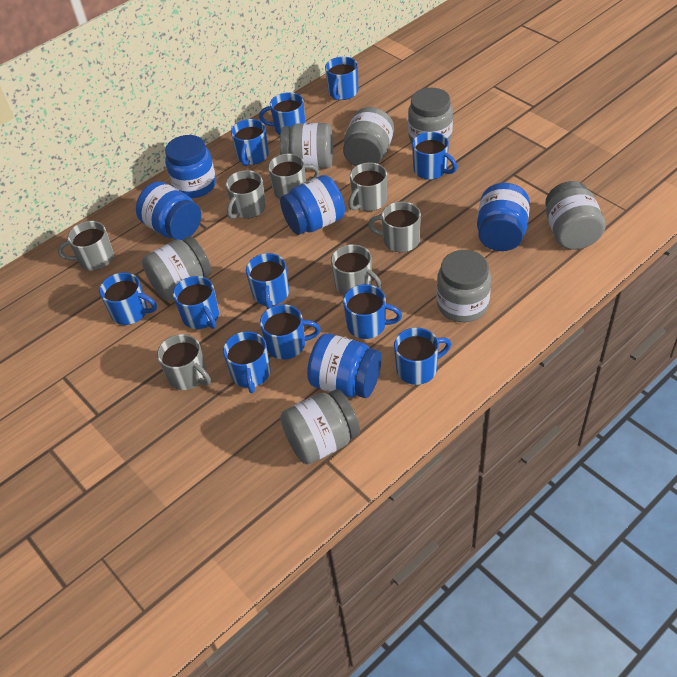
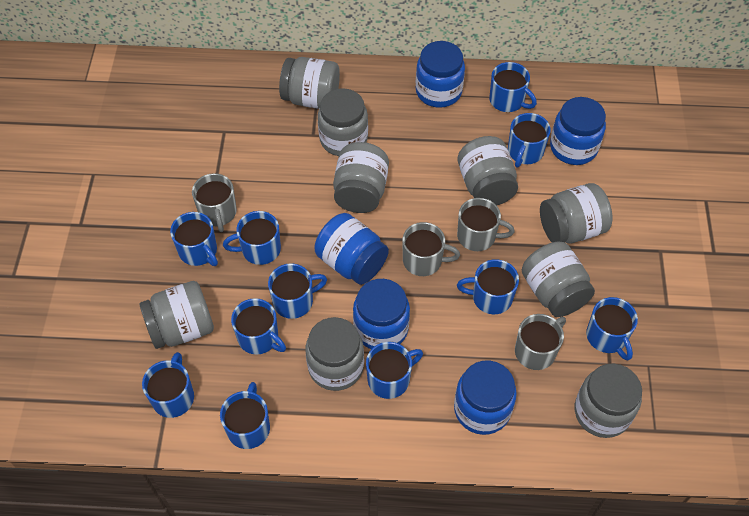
grey jar: 7 -> 9
grey mug: 7 -> 4

